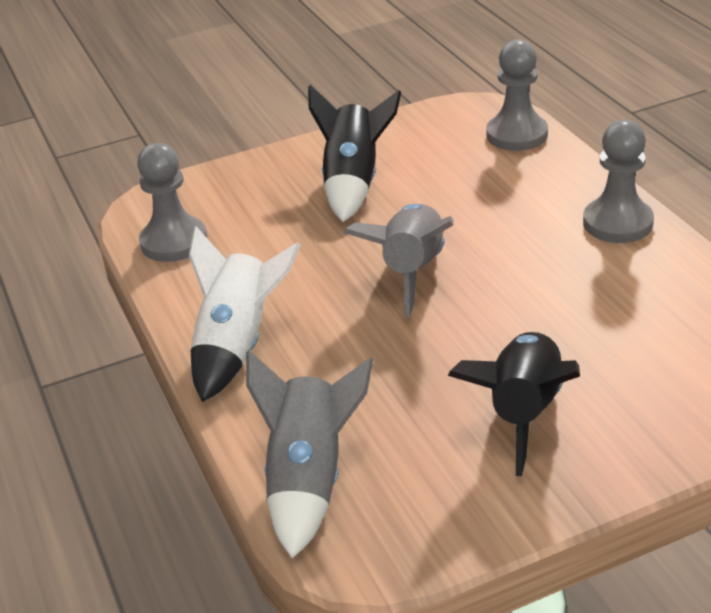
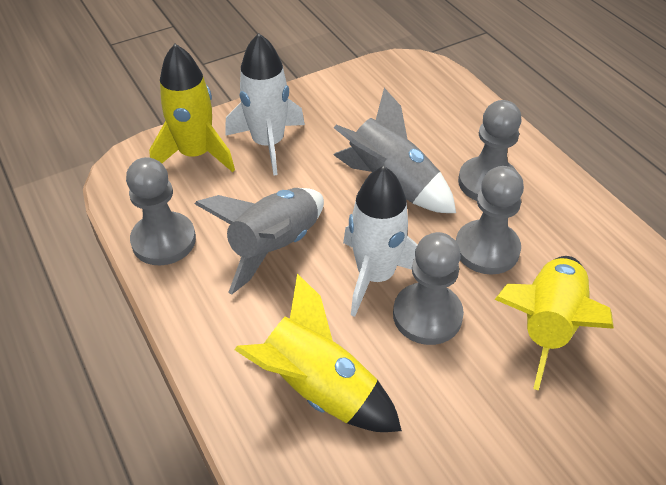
black rocket: 2 -> 0
grey pawn: 3 -> 4
white rocket: 1 -> 2
yellow rocket: 0 -> 3

